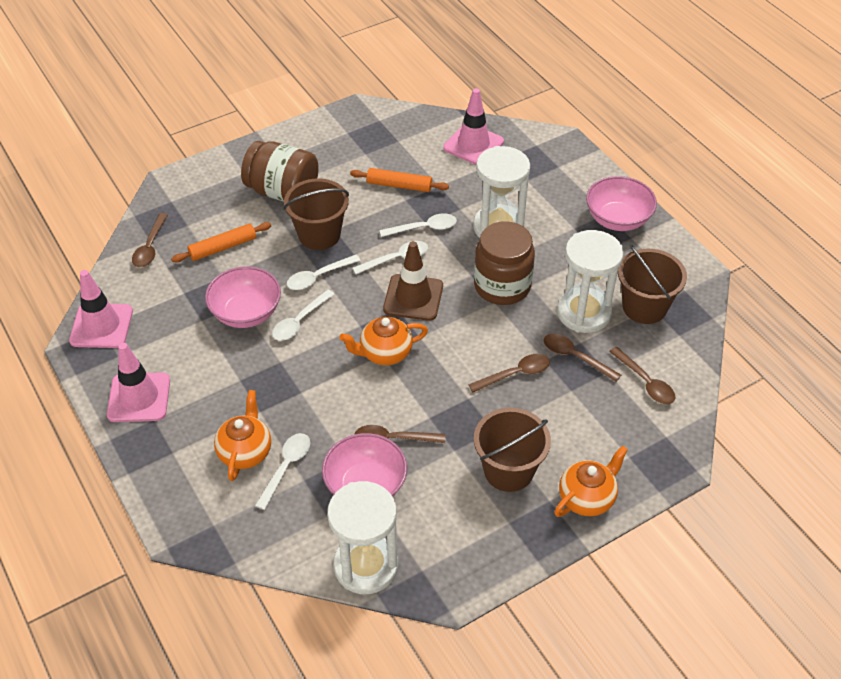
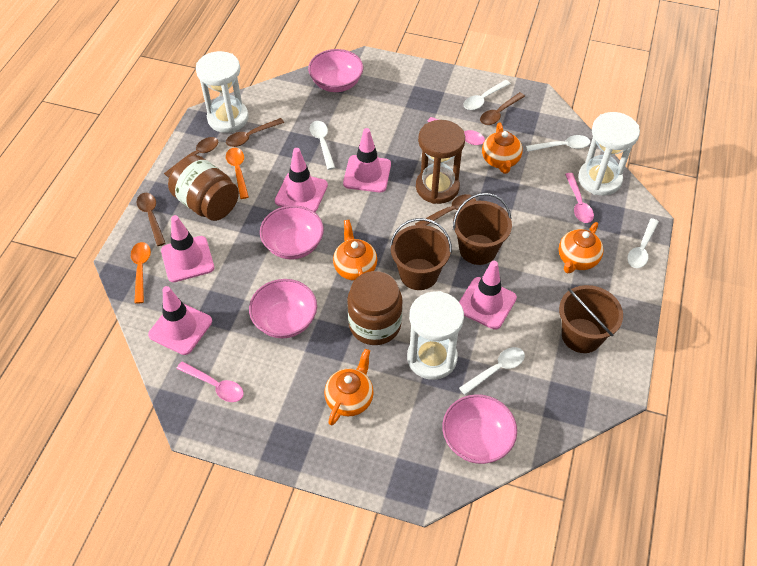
brown hourglass: 0 -> 1
brown traffic cone: 1 -> 0
orange rolling pin: 2 -> 0
orange spoon: 0 -> 2
orange teapot: 3 -> 4
pink bowl: 3 -> 4
pink spoon: 0 -> 3
pink traffic cone: 3 -> 5

